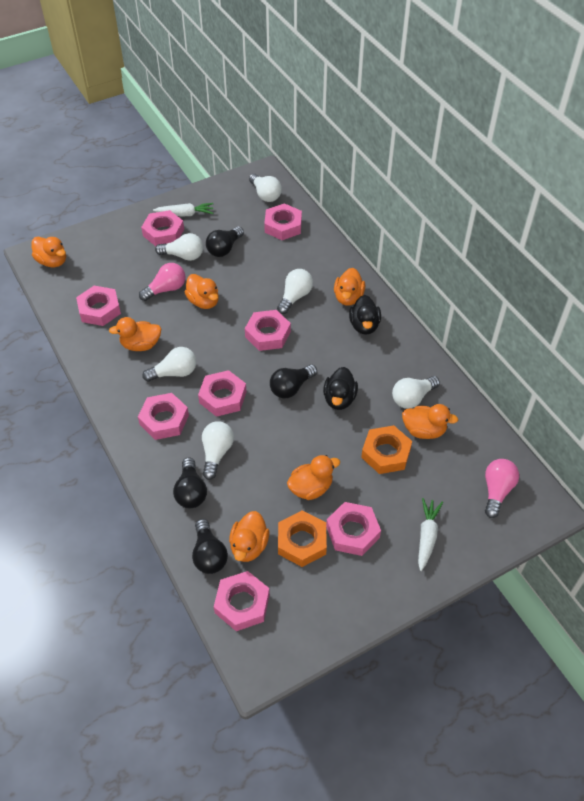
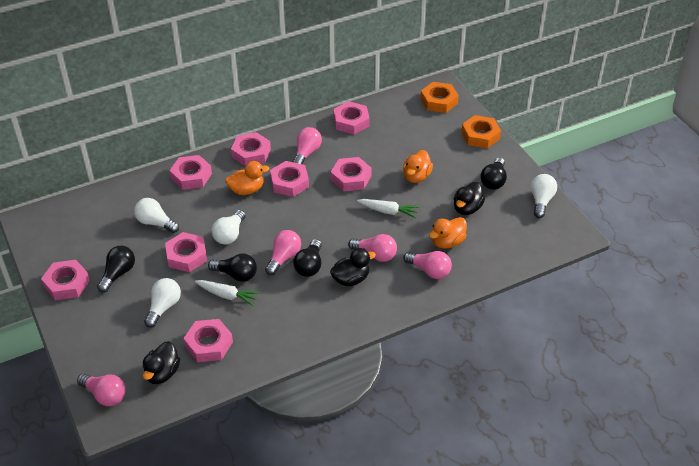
black duck: 2 -> 3
orange duck: 7 -> 3
pink light bulb: 2 -> 5
white light bulb: 6 -> 4

